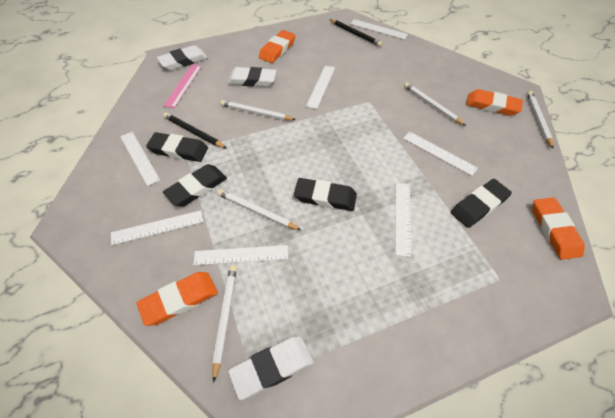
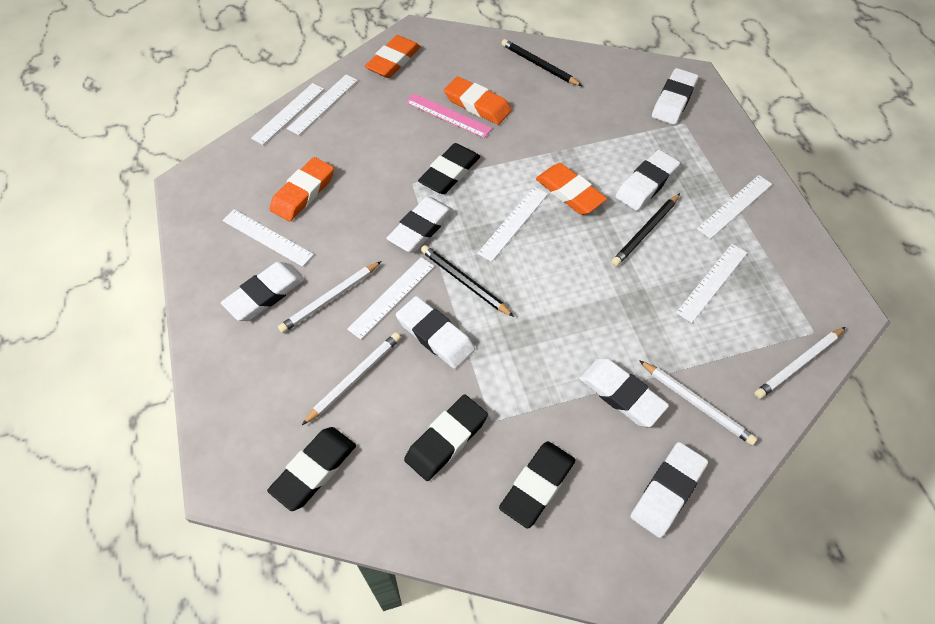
black pencil: 2 -> 3
white eraser: 3 -> 7
white pencil: 5 -> 4

